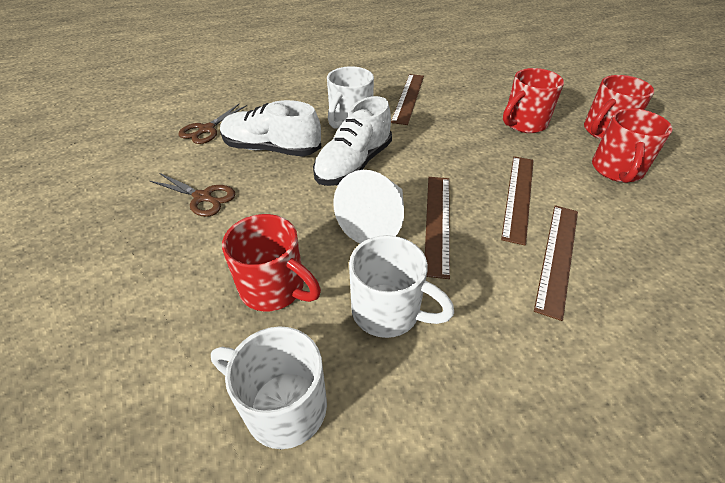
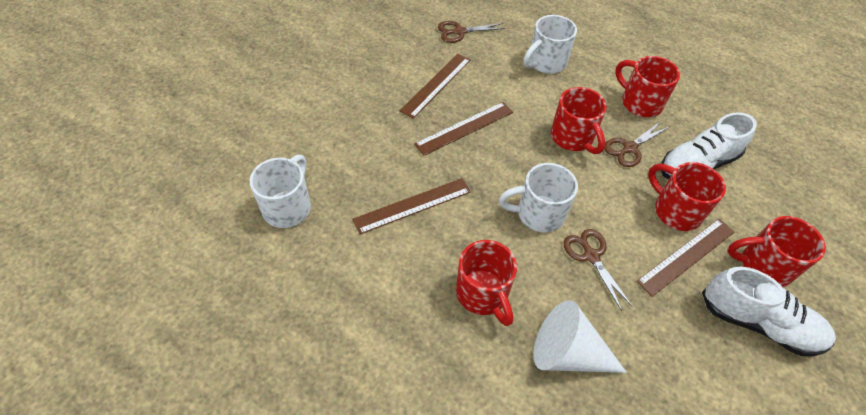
brown scissors: 2 -> 3
red mug: 4 -> 5

